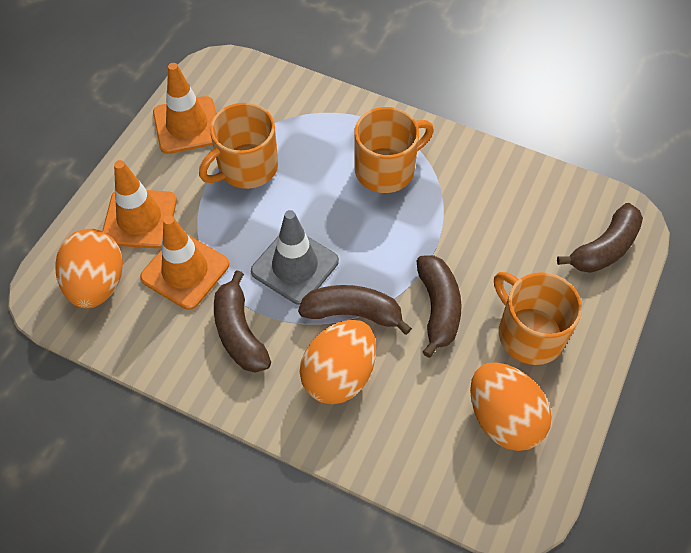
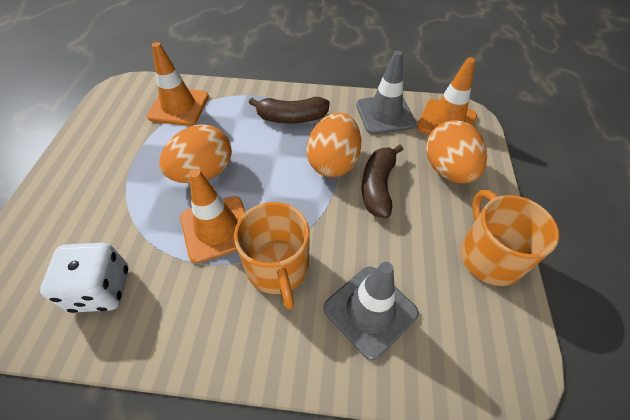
brown banana: 4 -> 2
grey traffic cone: 1 -> 2
orange mug: 3 -> 2
white dice: 0 -> 1

